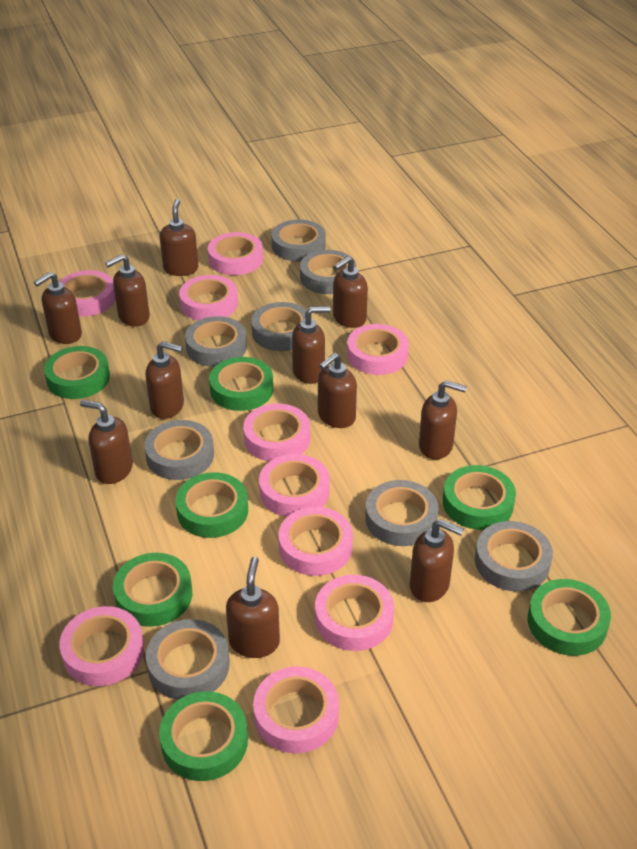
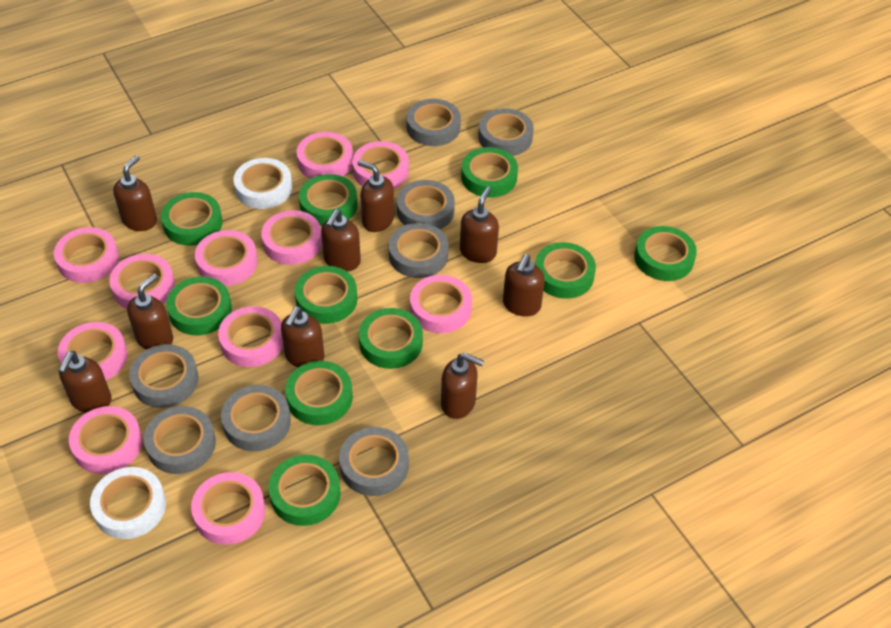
brown soap dispenser: 11 -> 9
green tape: 7 -> 10
pink tape: 10 -> 11
white tape: 0 -> 2

